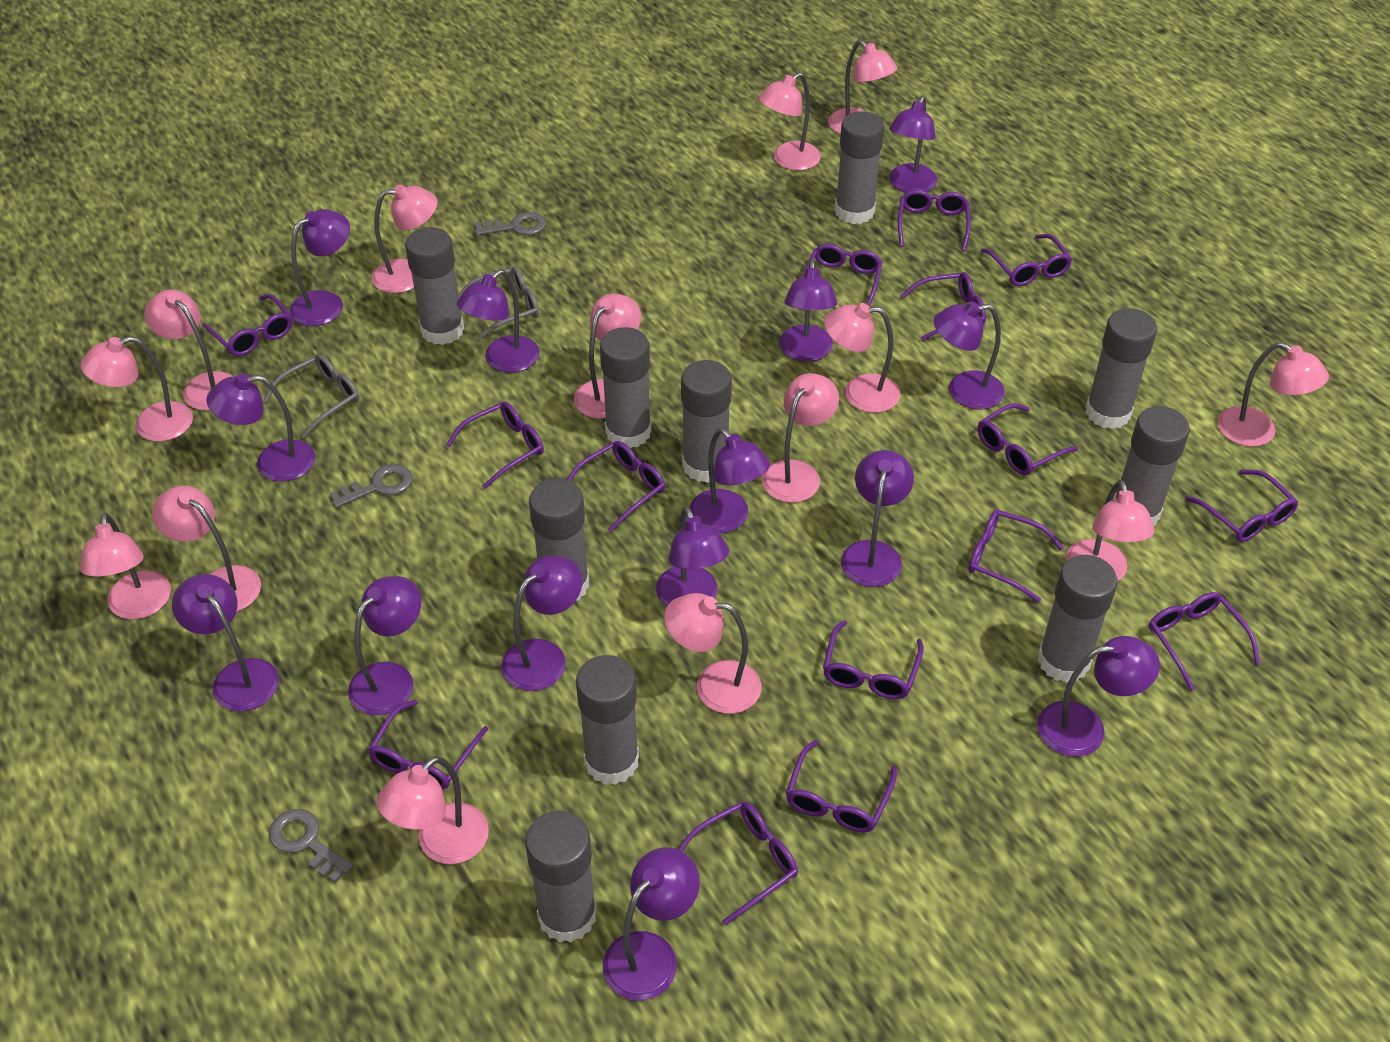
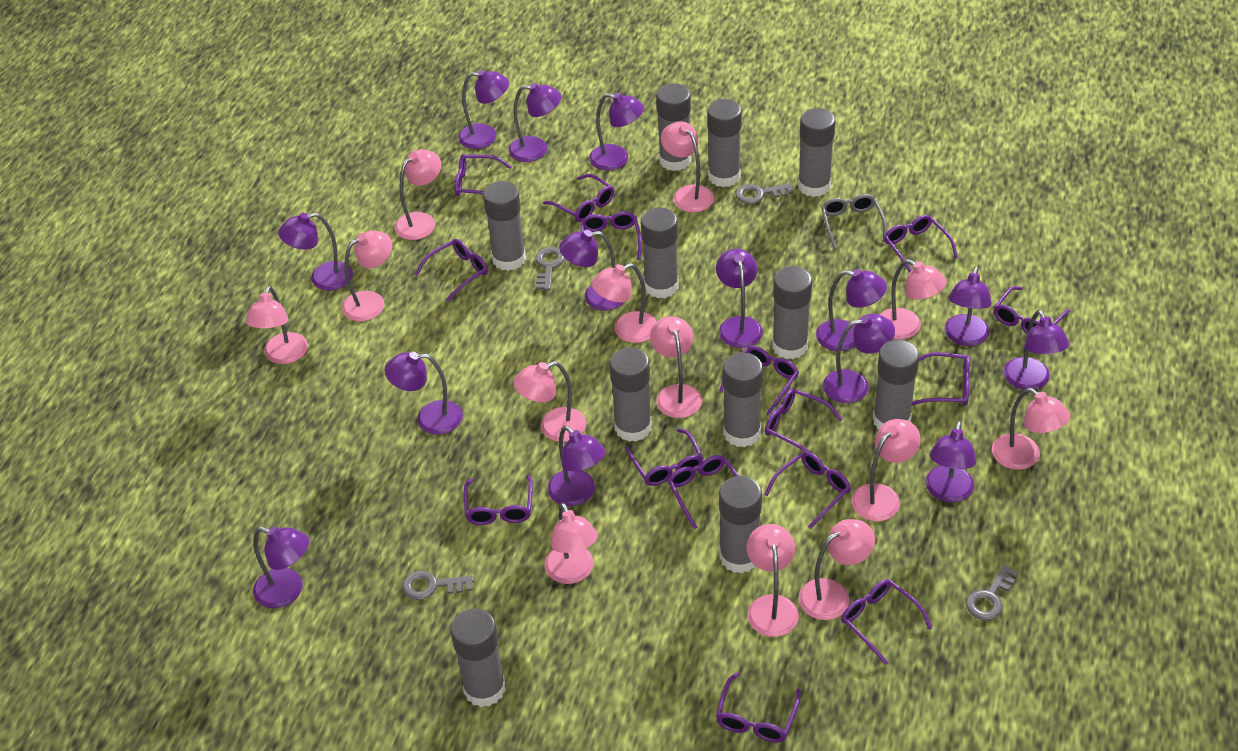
grey glasses: 2 -> 1
grey glue stick: 10 -> 11
grey key: 3 -> 4
pink lamp: 14 -> 13

